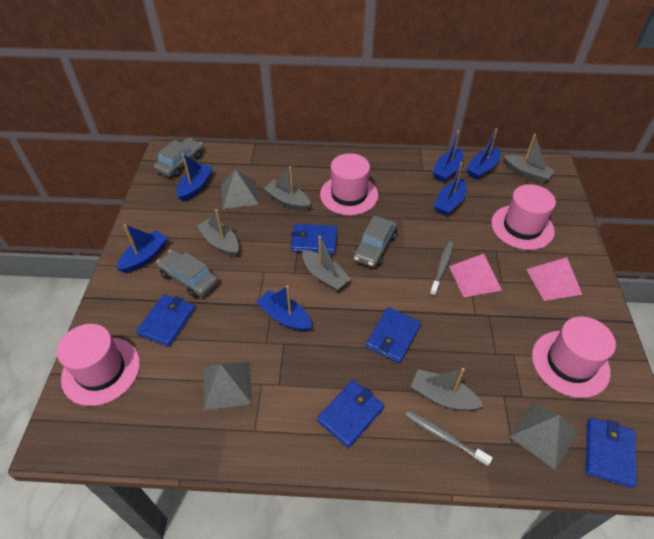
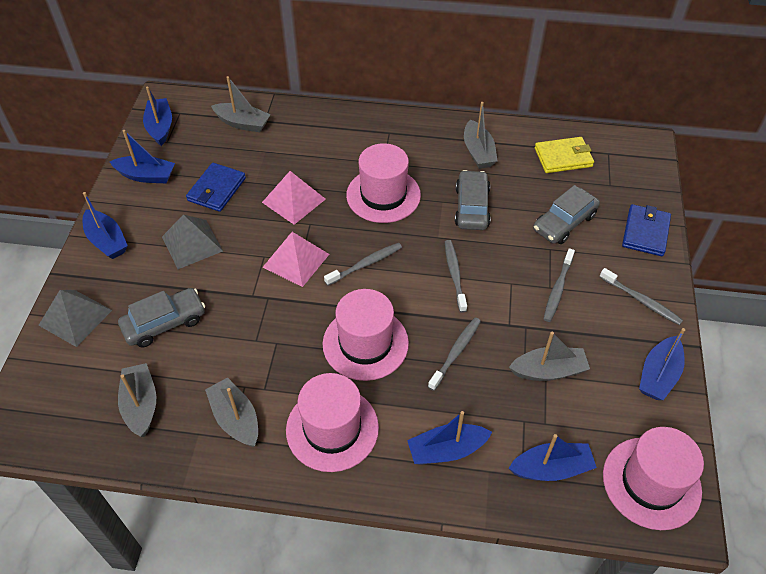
blue wallet: 5 -> 2
grey pyramid: 3 -> 2
grey toothbrush: 2 -> 5
yellow wallet: 0 -> 1

